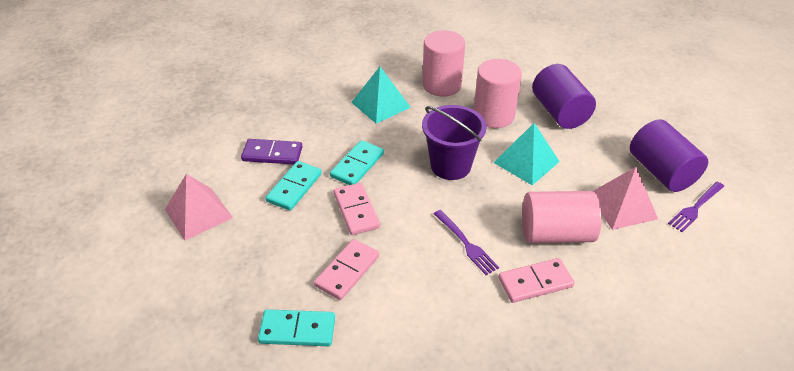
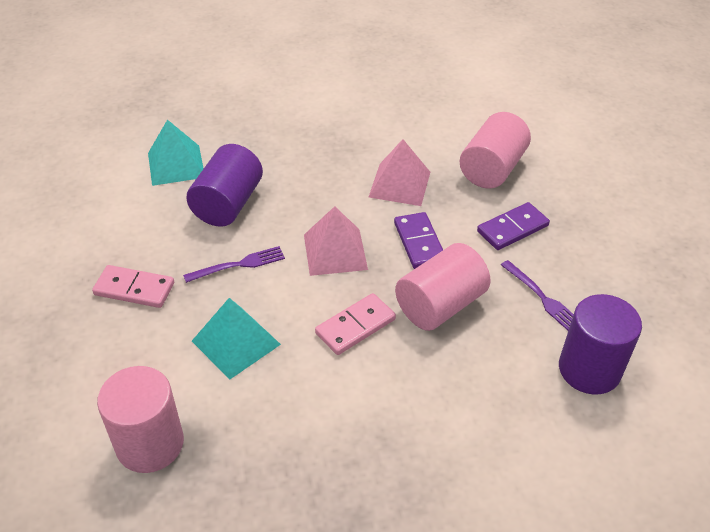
pink domino: 3 -> 2
purple bucket: 1 -> 0
purple domino: 1 -> 2
turquoise domino: 3 -> 0

